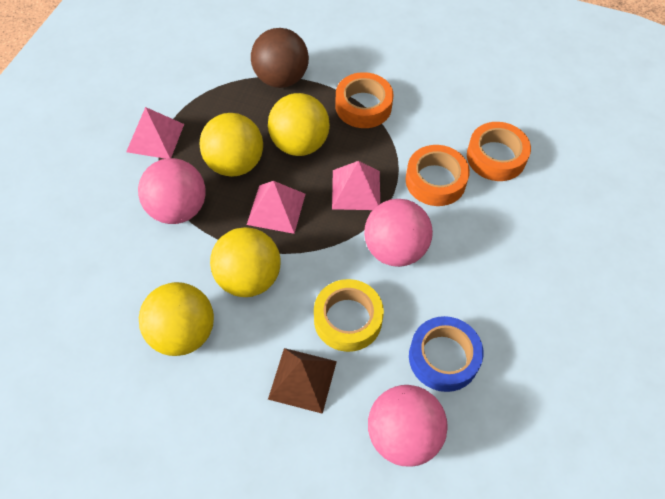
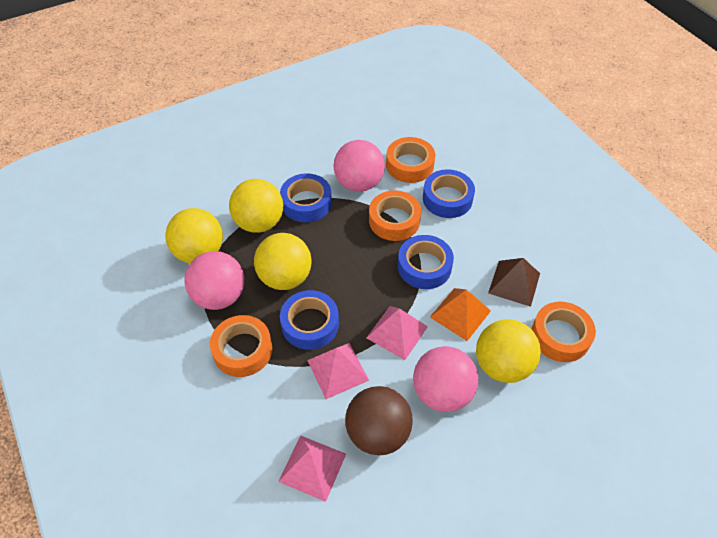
blue tape: 1 -> 4
orange pyramid: 0 -> 1
orange tape: 3 -> 4
yellow tape: 1 -> 0

